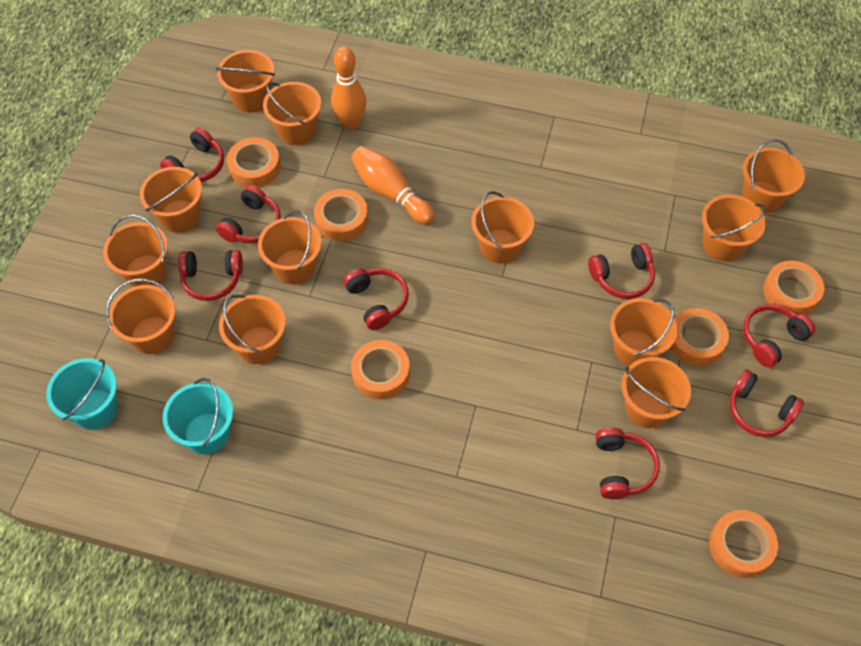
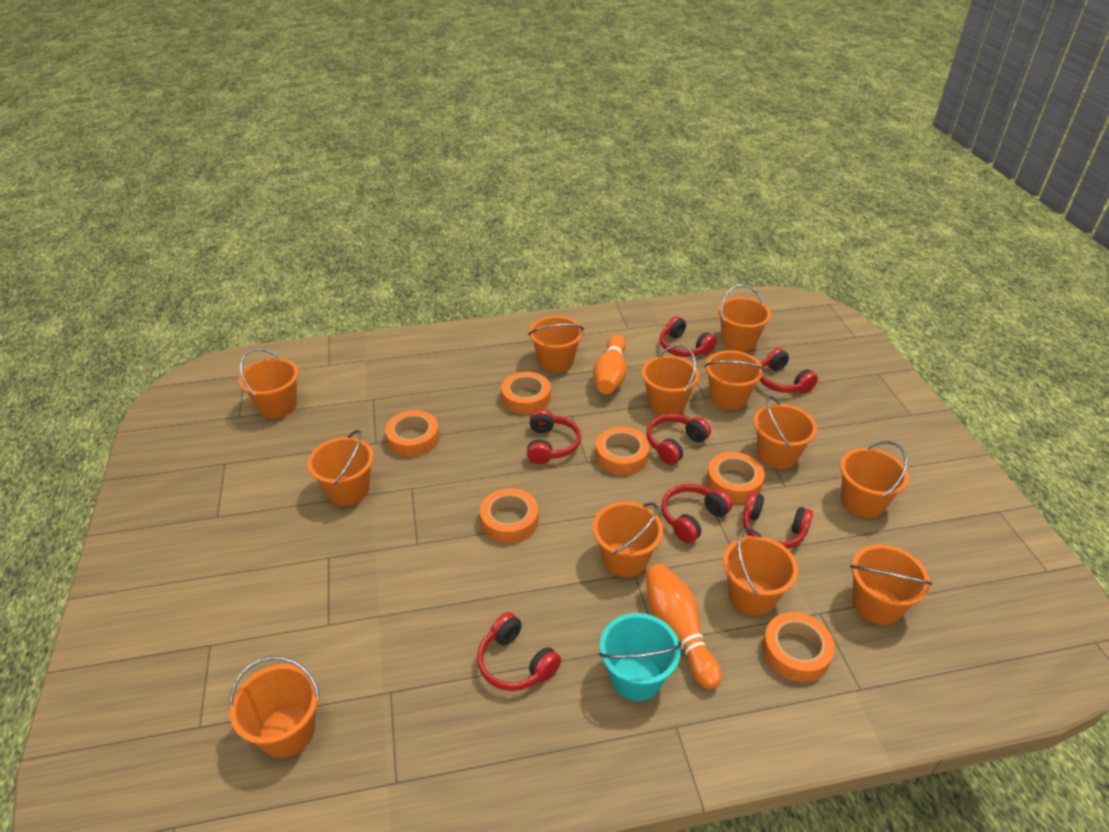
red headphones: 8 -> 7
turquoise bucket: 2 -> 1

